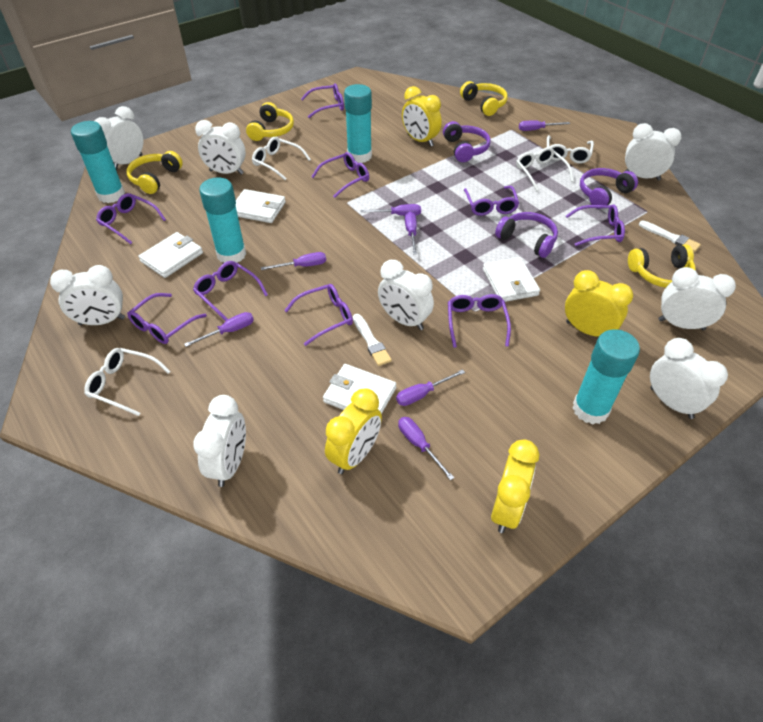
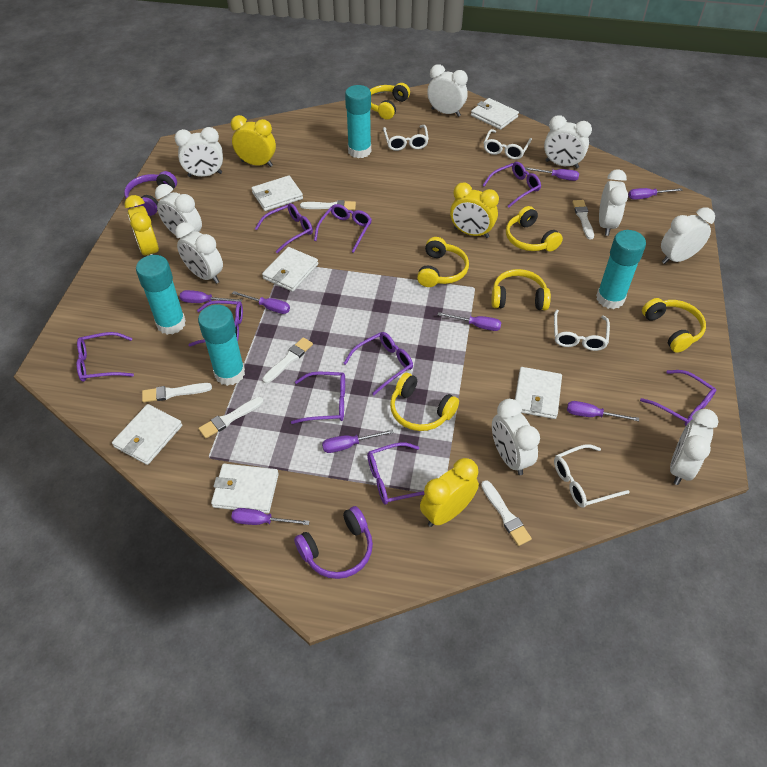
purple headphones: 3 -> 2
purple screwdriver: 7 -> 8
white brush: 2 -> 6
white clock: 8 -> 9
white wallet: 4 -> 6
yellow headphones: 4 -> 6

